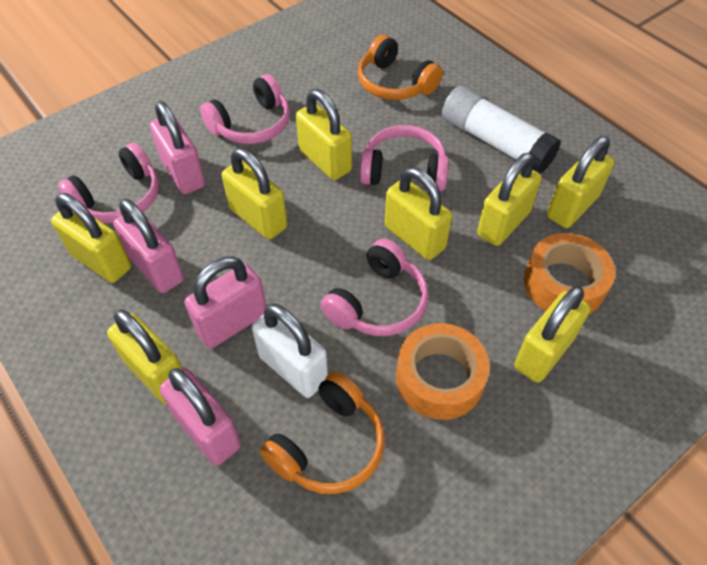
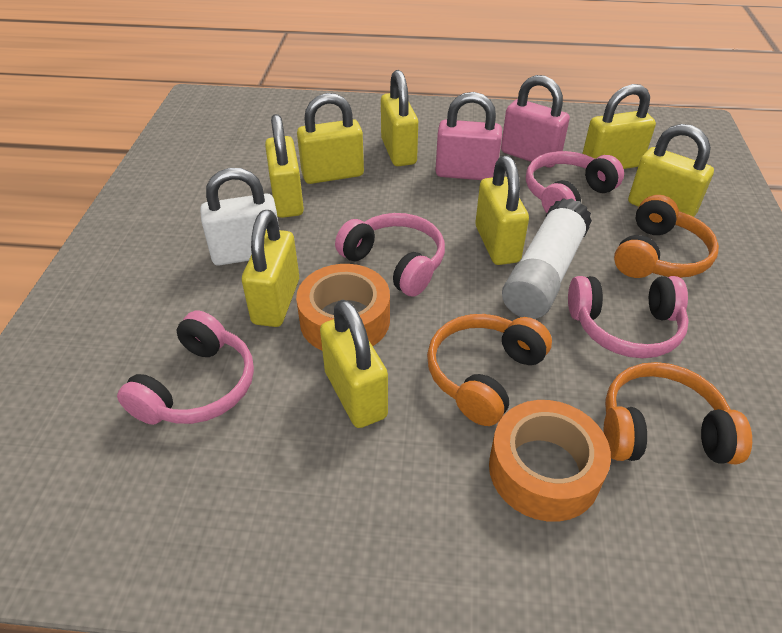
orange headphones: 2 -> 3
pink padlock: 4 -> 2

